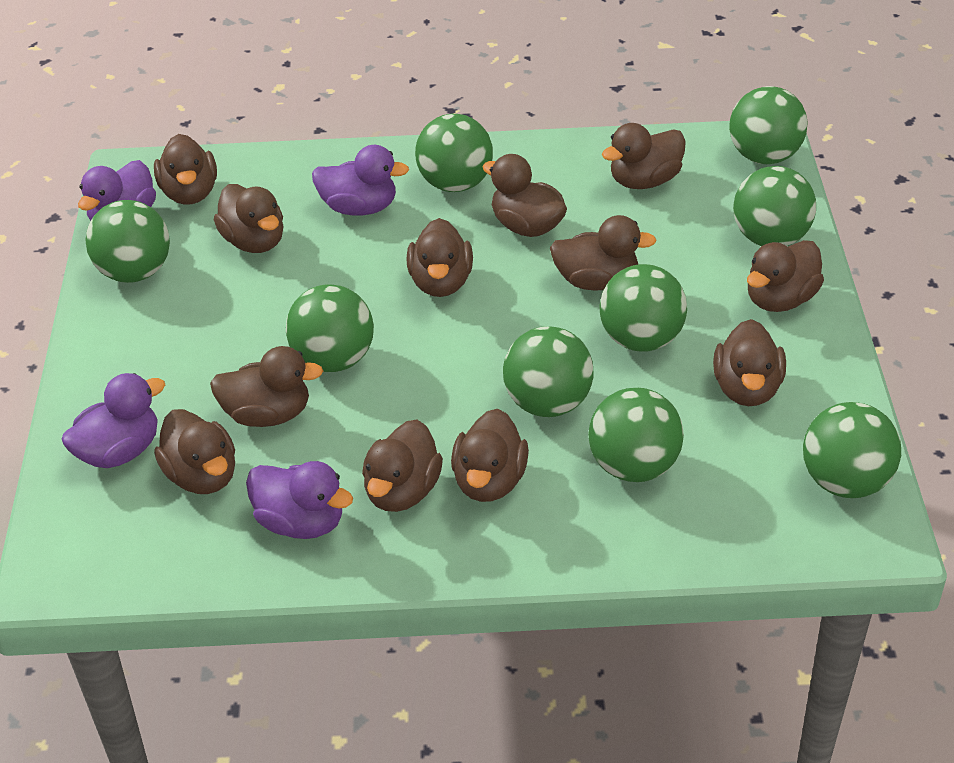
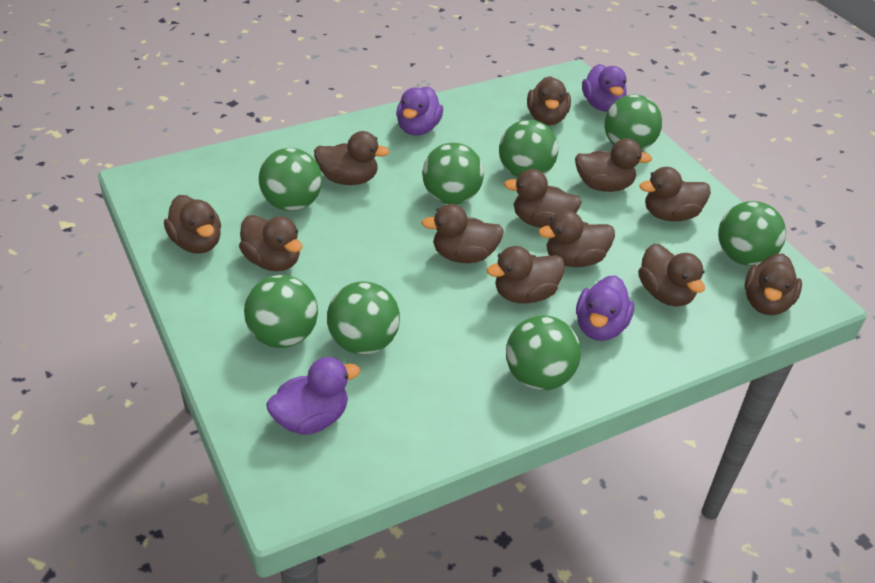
green ball: 9 -> 8

